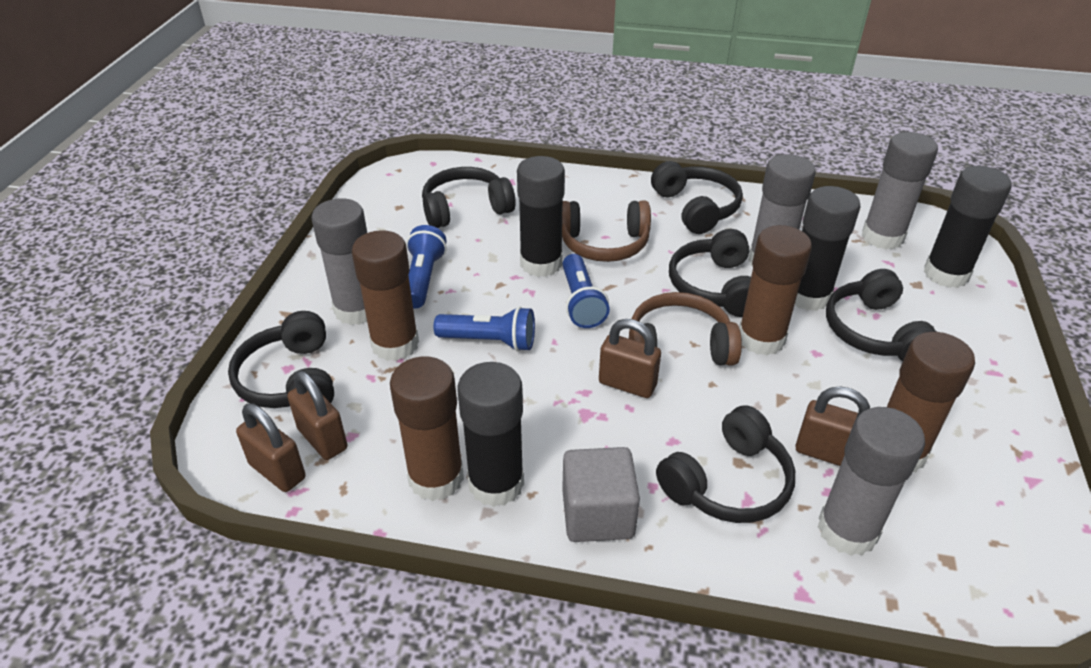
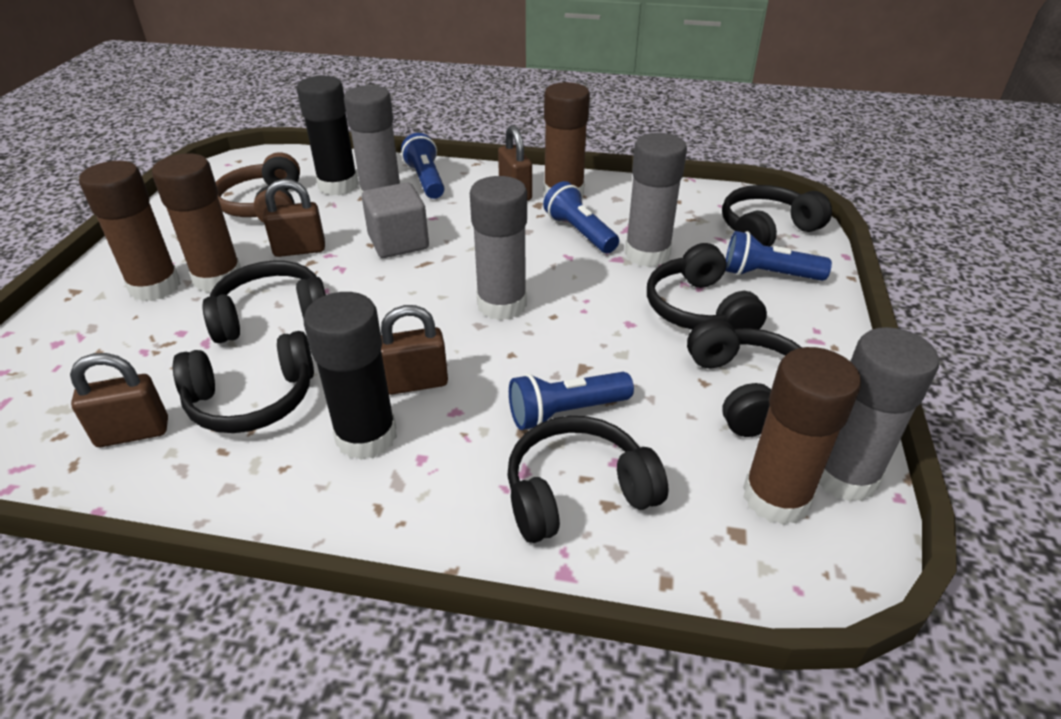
black glue stick: 4 -> 2
blue flashlight: 3 -> 4
brown headphones: 2 -> 1

